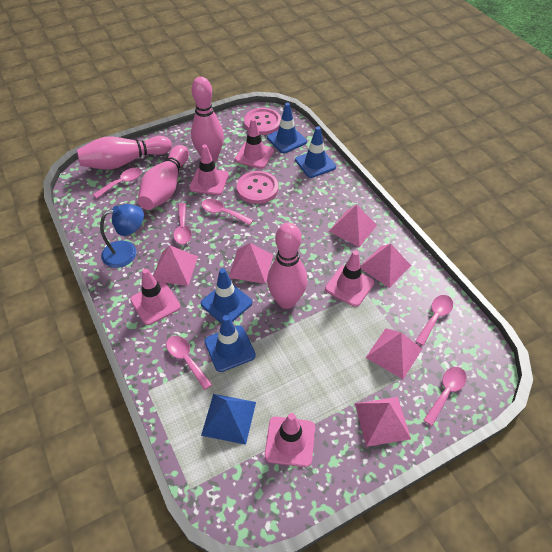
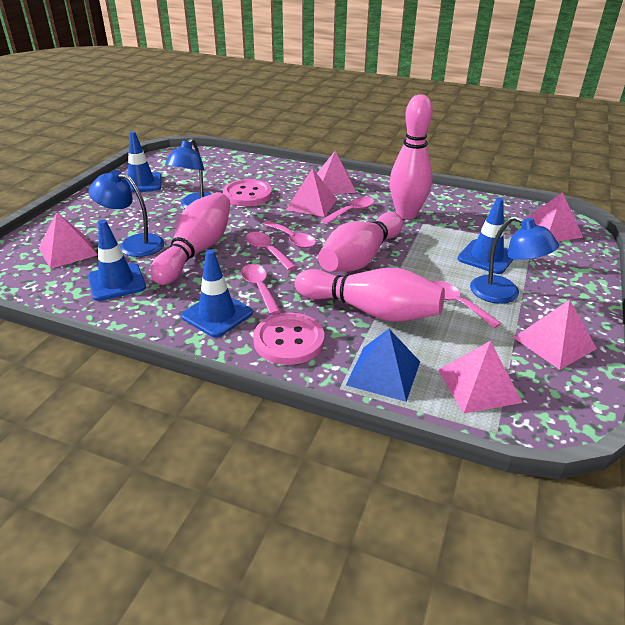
blue lamp: 1 -> 3
pink spoon: 6 -> 5
pink traffic cone: 5 -> 0

